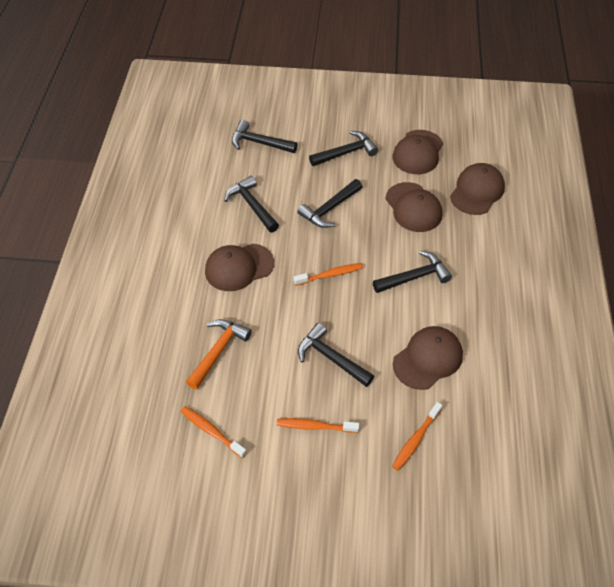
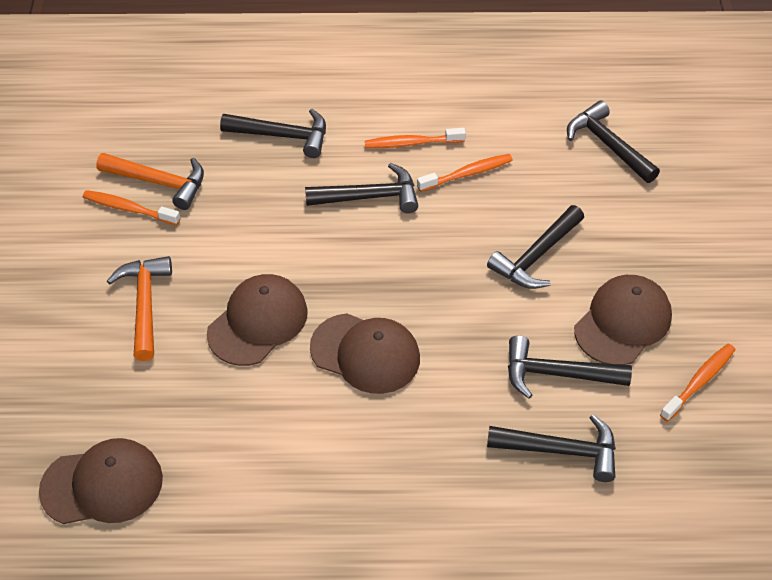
brown cap: 5 -> 4
orange hammer: 1 -> 2

